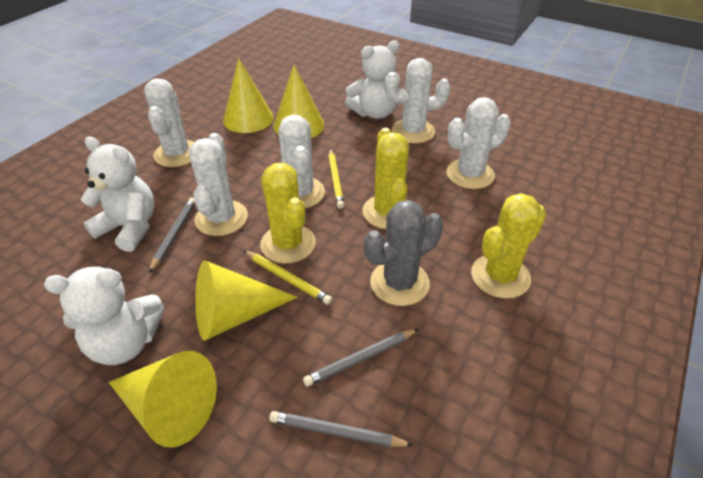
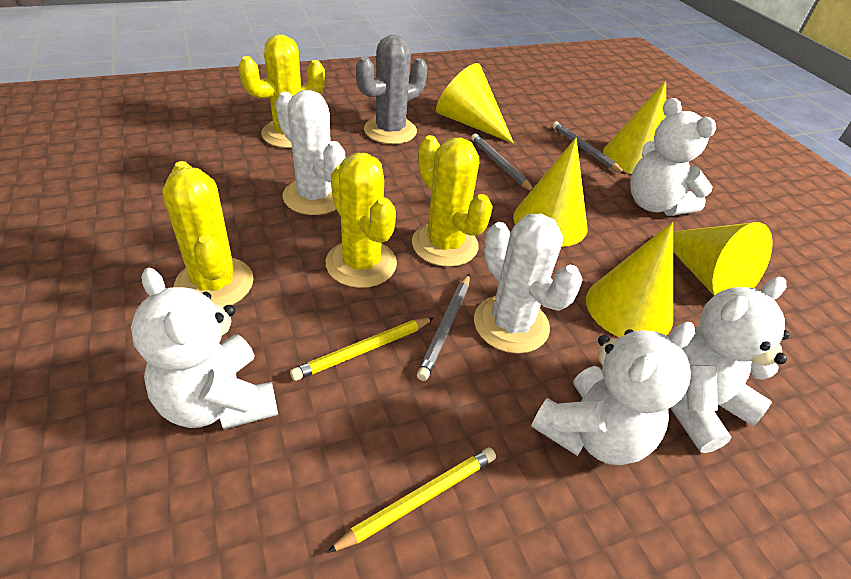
white cactus: 5 -> 2
white teddy bear: 3 -> 4
yellow cactus: 3 -> 4
yellow cone: 4 -> 5

